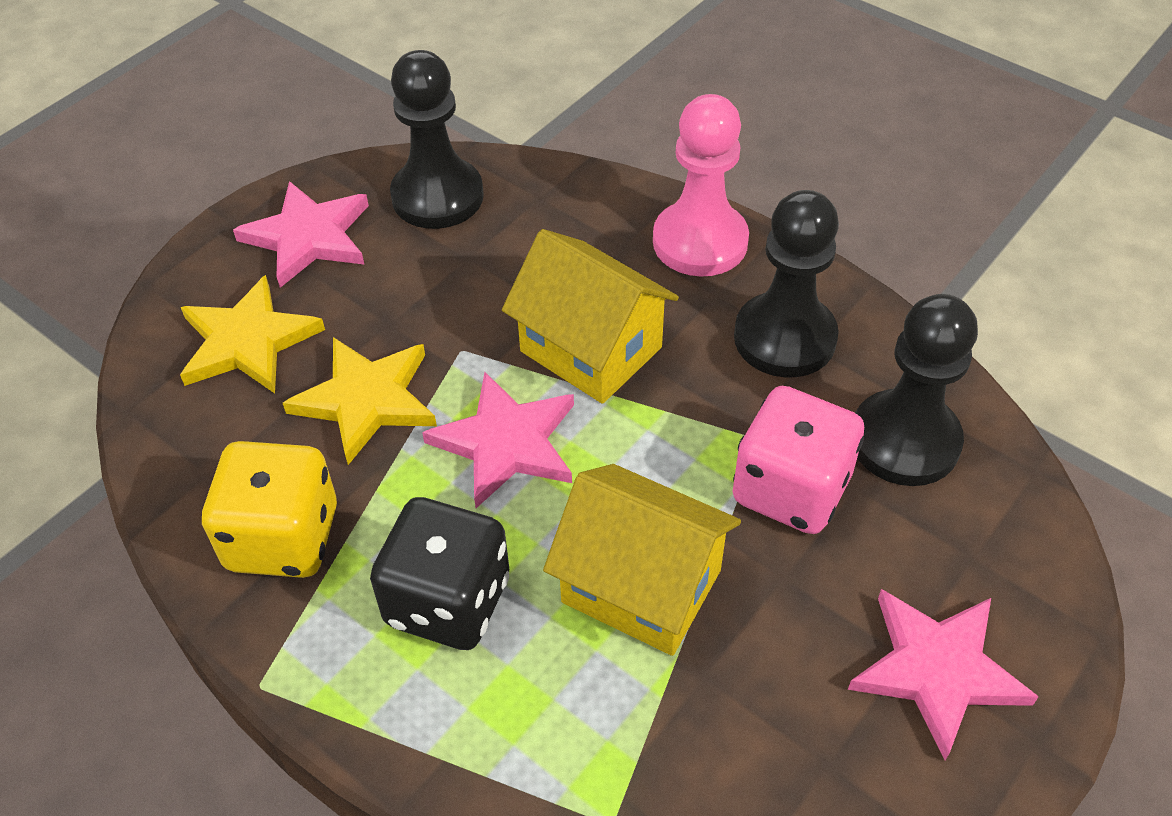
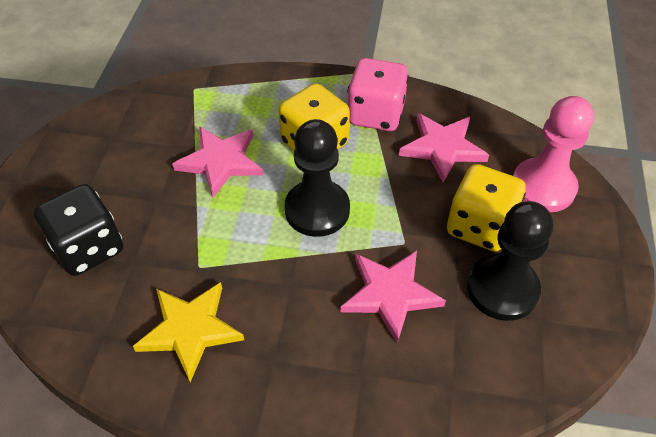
black pawn: 3 -> 2
yellow dice: 1 -> 2
yellow house: 2 -> 0
yellow star: 2 -> 1

